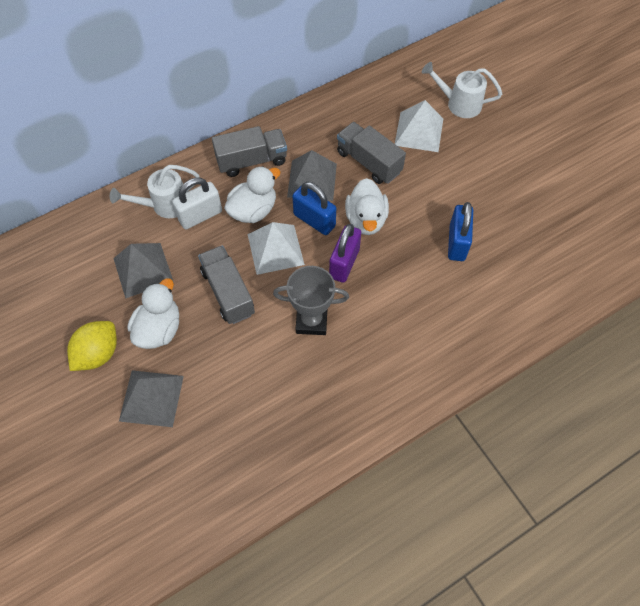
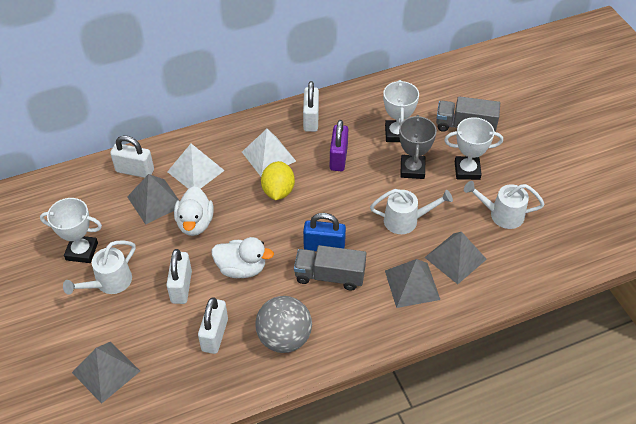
blue padlock: 2 -> 1
grey ball: 0 -> 1
grey pyramid: 3 -> 4
grey truck: 3 -> 2
white duck: 3 -> 2
white padlock: 1 -> 4
white trophy: 0 -> 3
white watering can: 2 -> 3

